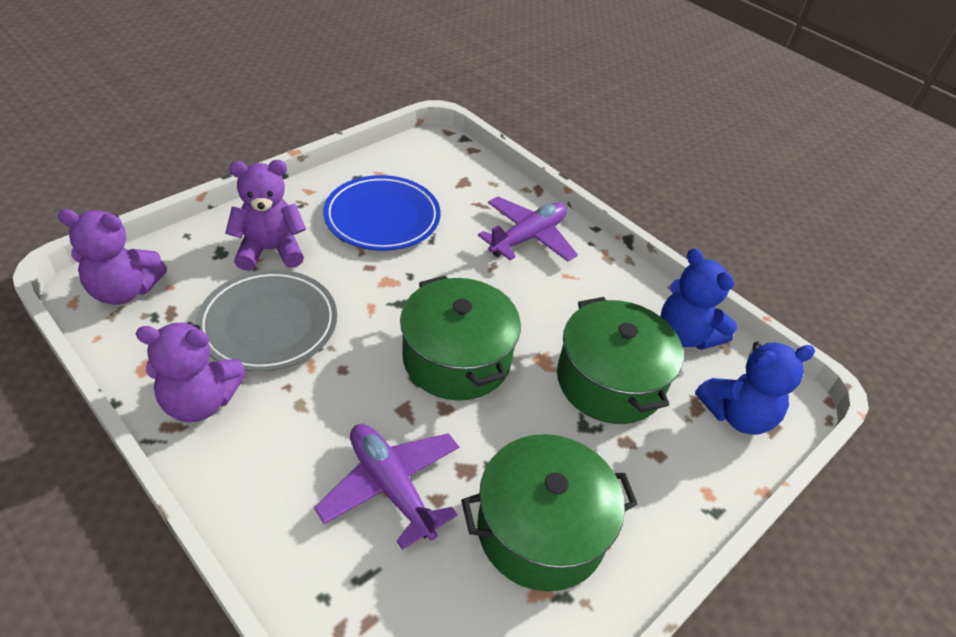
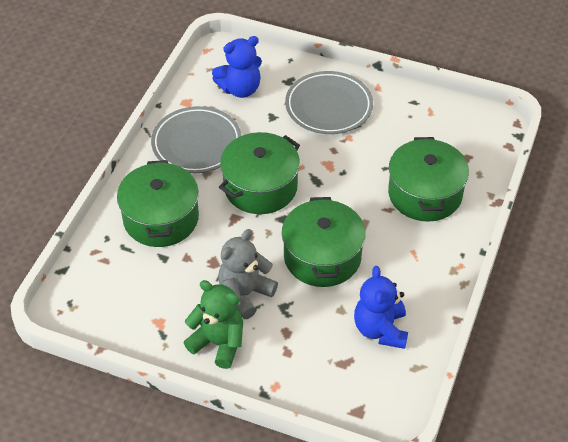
blue plate: 1 -> 0
green pot: 3 -> 4
green teddy bear: 0 -> 1
grey plate: 1 -> 2
grey teddy bear: 0 -> 1
purple plane: 2 -> 0
purple teddy bear: 3 -> 0

